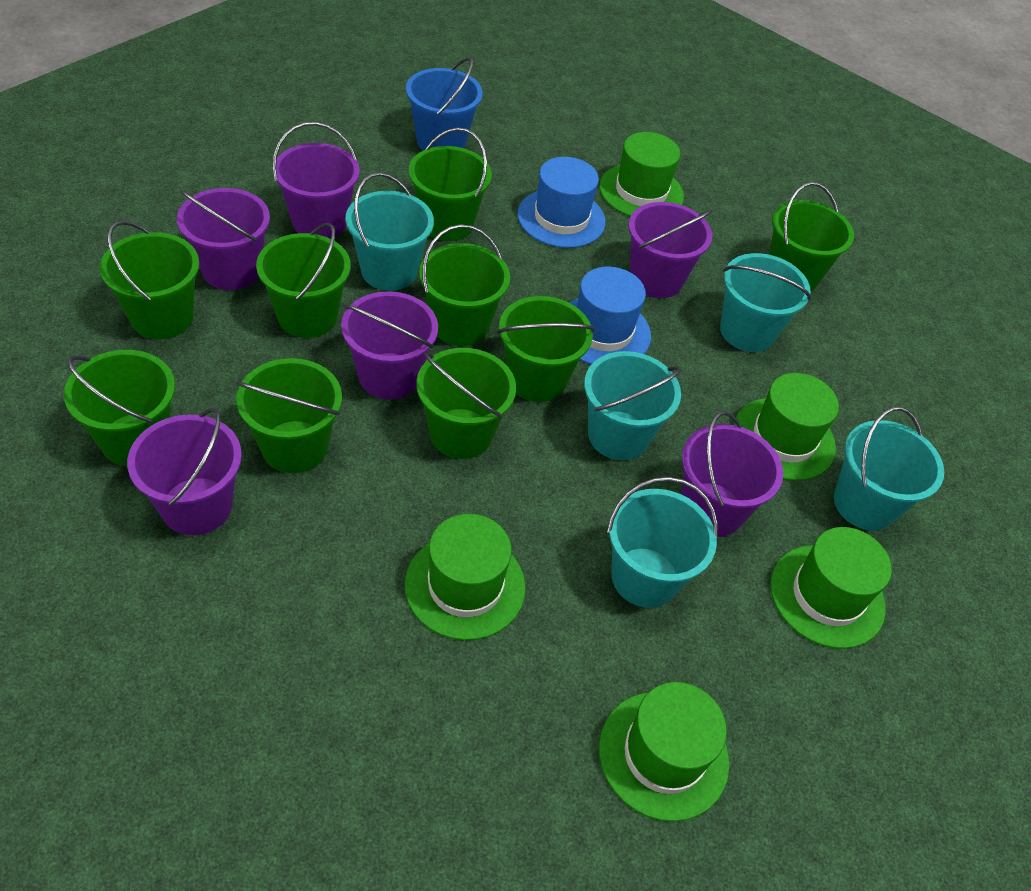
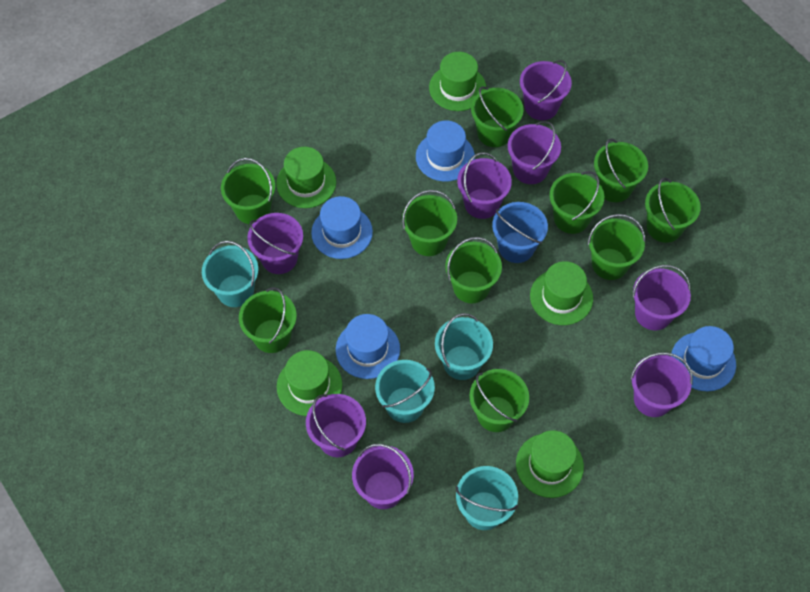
blue hat: 2 -> 4
green bucket: 9 -> 10
purple bucket: 6 -> 8
turquoise bucket: 5 -> 4

